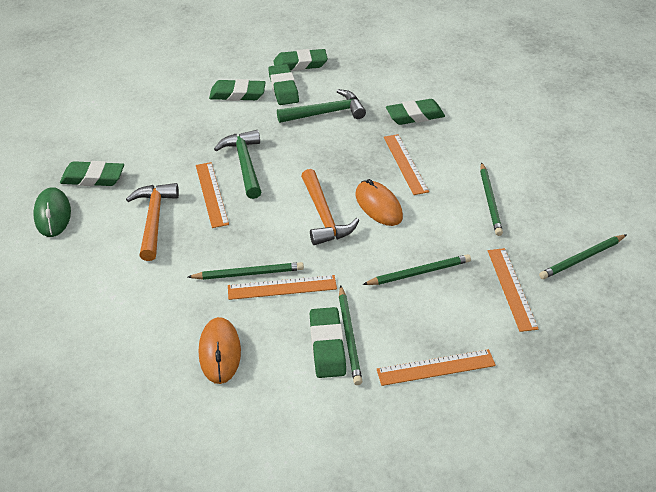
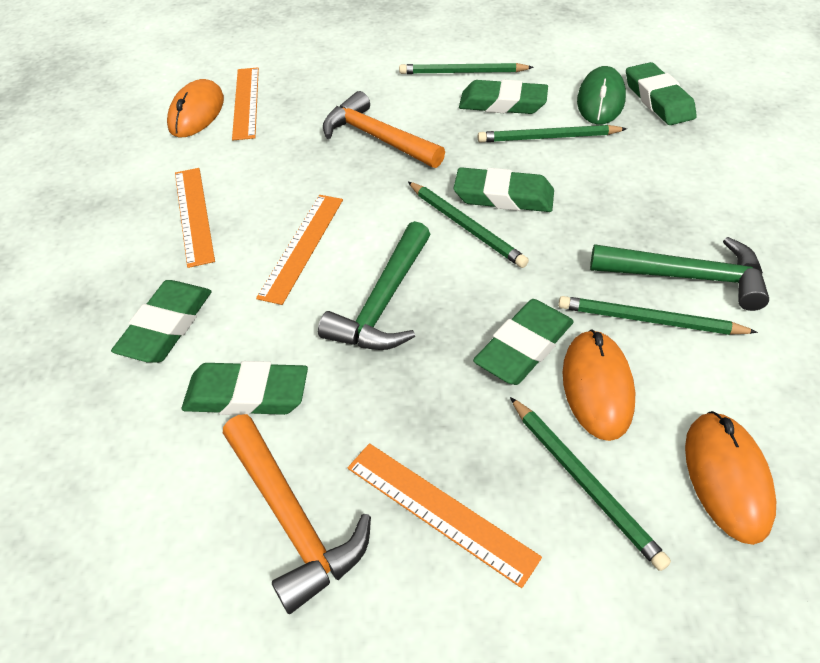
orange mouse: 2 -> 3
orange ruler: 5 -> 4

